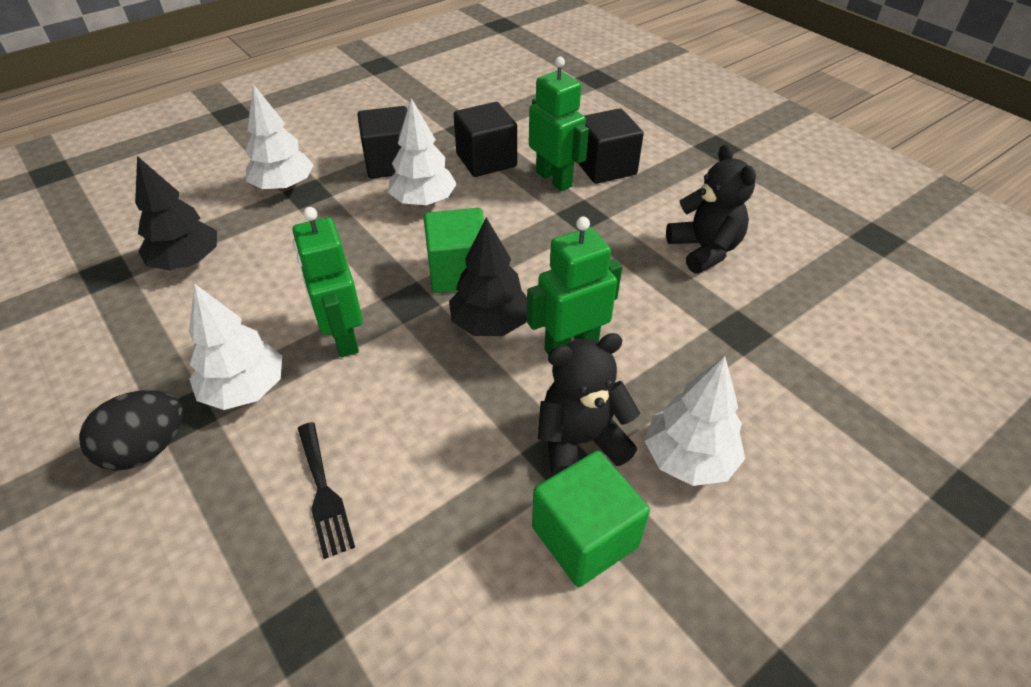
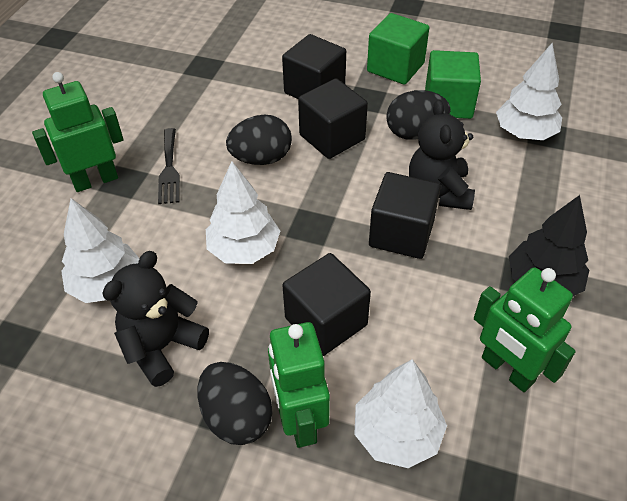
black cube: 3 -> 4
black egg: 1 -> 3
black tree: 2 -> 1

